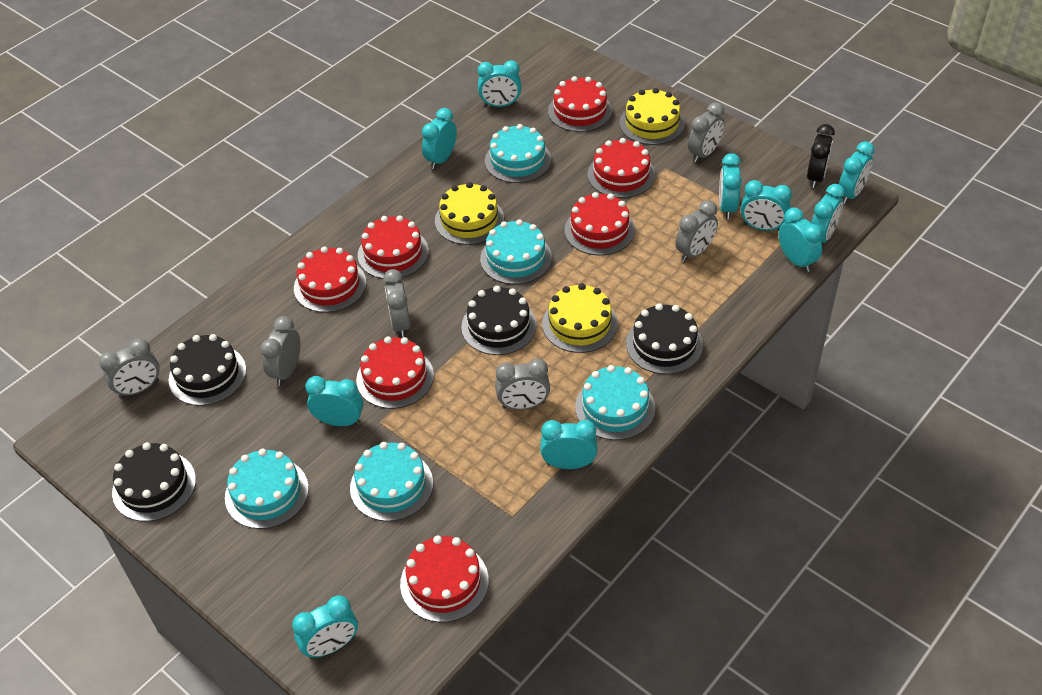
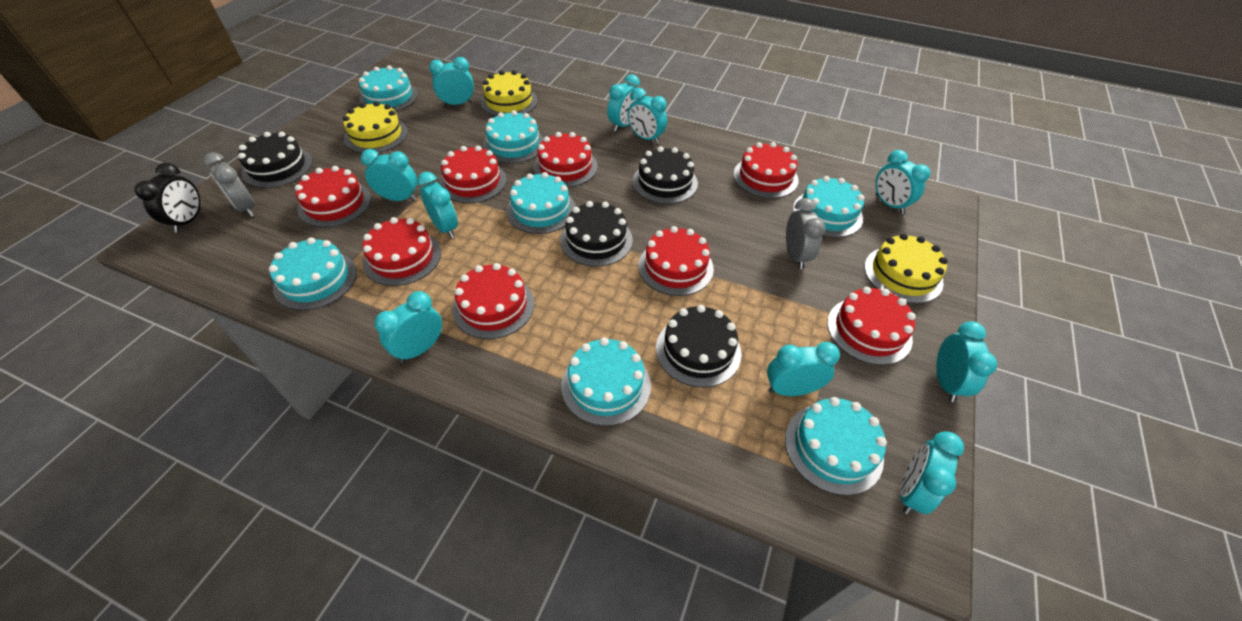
grey clock: 6 -> 2
red cake: 7 -> 8
turquoise cake: 5 -> 7

